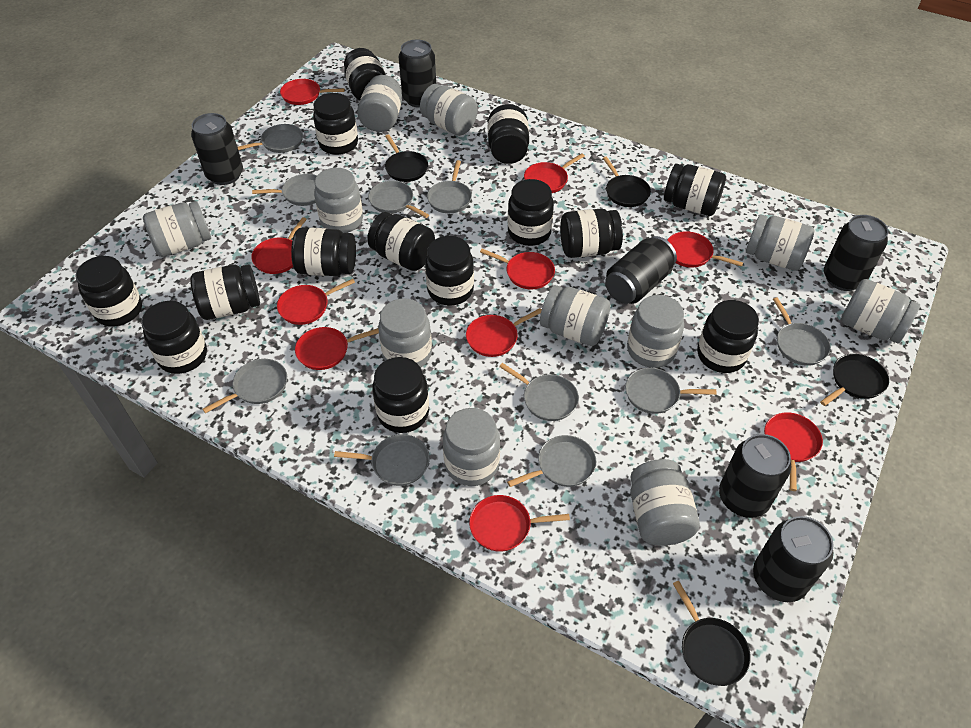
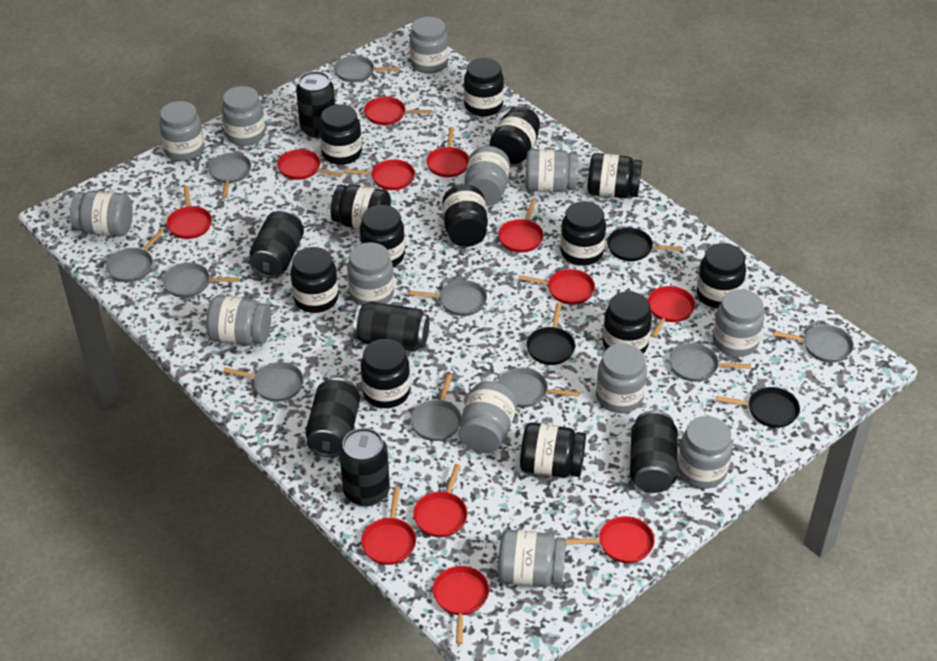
black jar: 14 -> 13
black pan: 4 -> 3
grey jar: 11 -> 13
red pan: 10 -> 12

